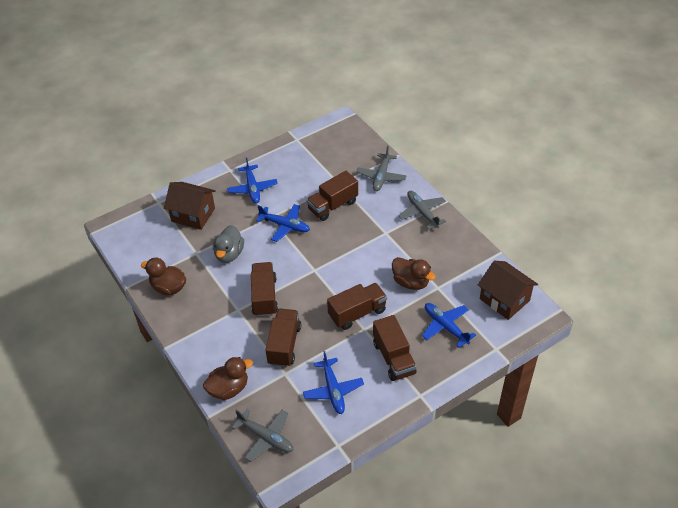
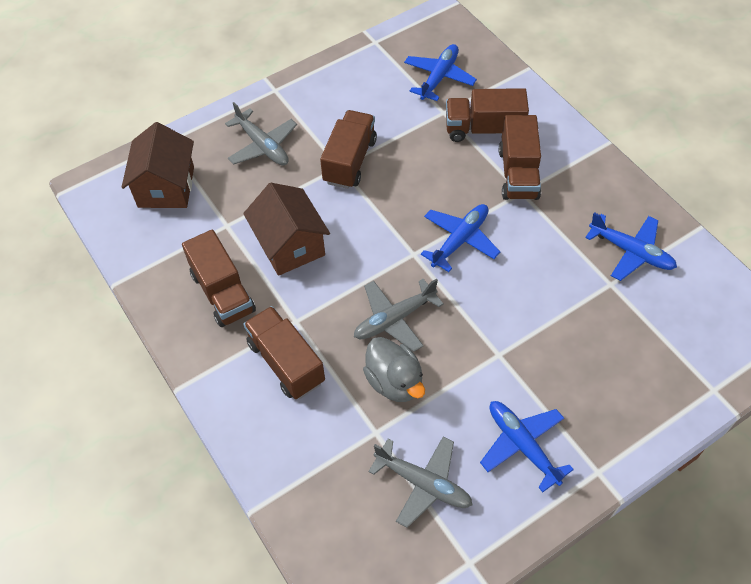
brown duck: 3 -> 0

